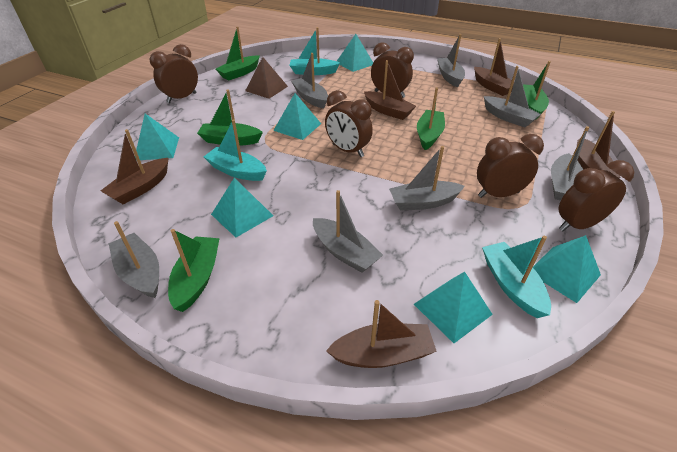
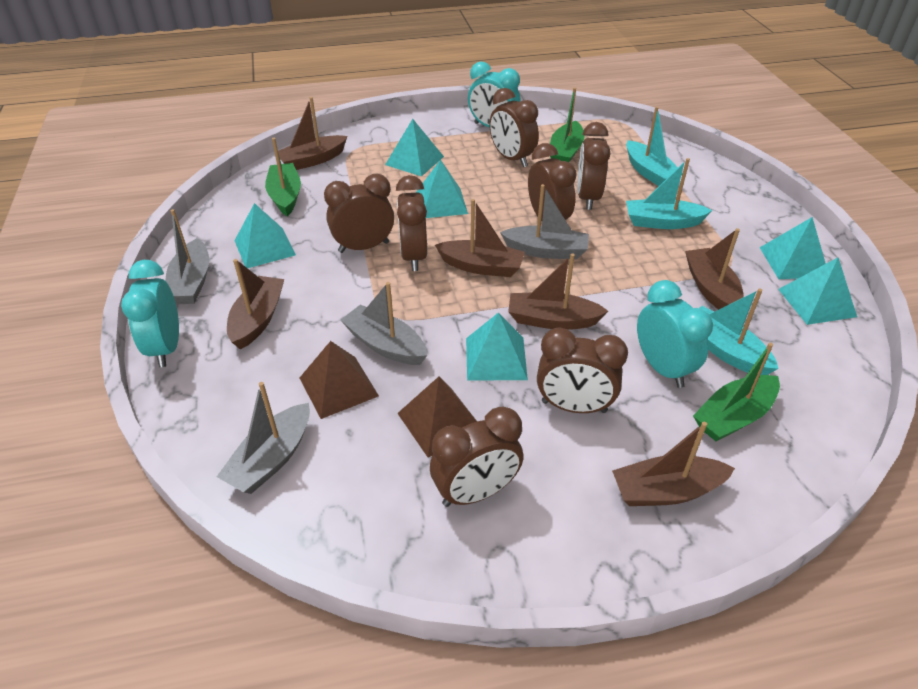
brown boat: 5 -> 6
brown clock: 5 -> 7
brown pyramid: 1 -> 2
green boat: 5 -> 3
grey boat: 7 -> 4
turquoise clock: 0 -> 3

